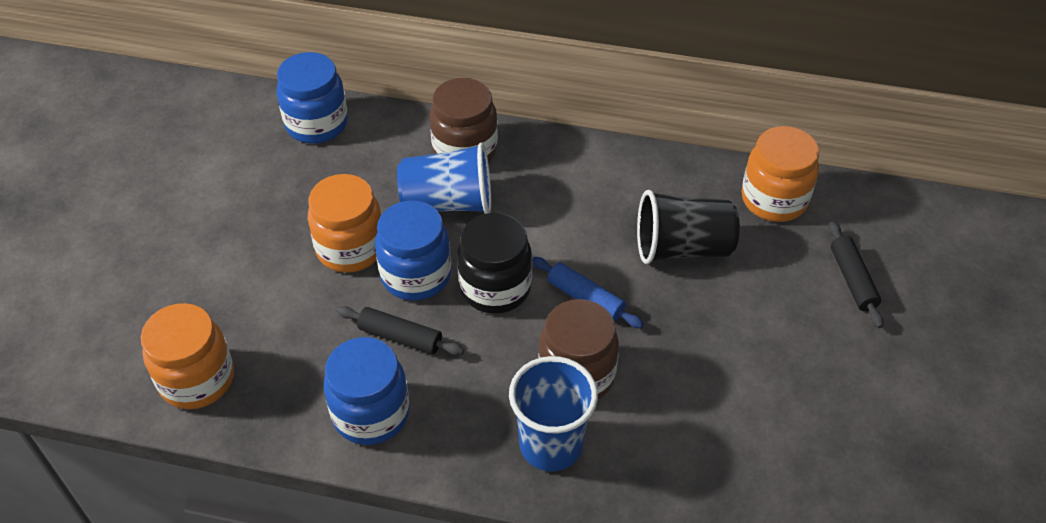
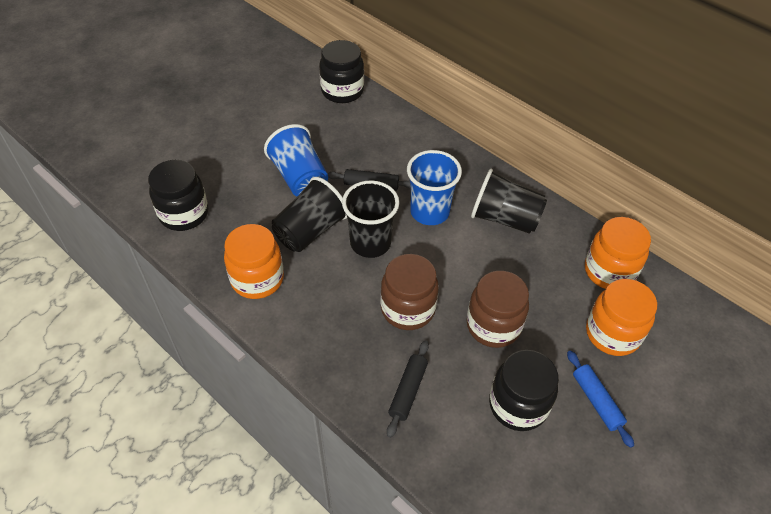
black cup: 1 -> 3
black jar: 1 -> 3
blue jar: 3 -> 0

